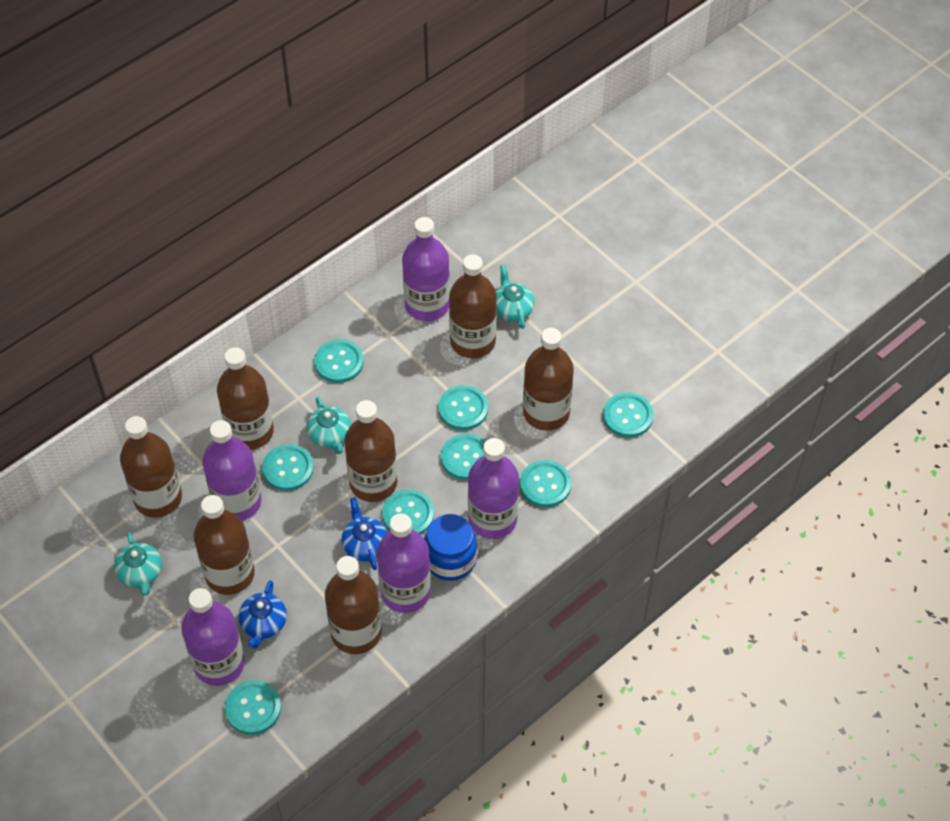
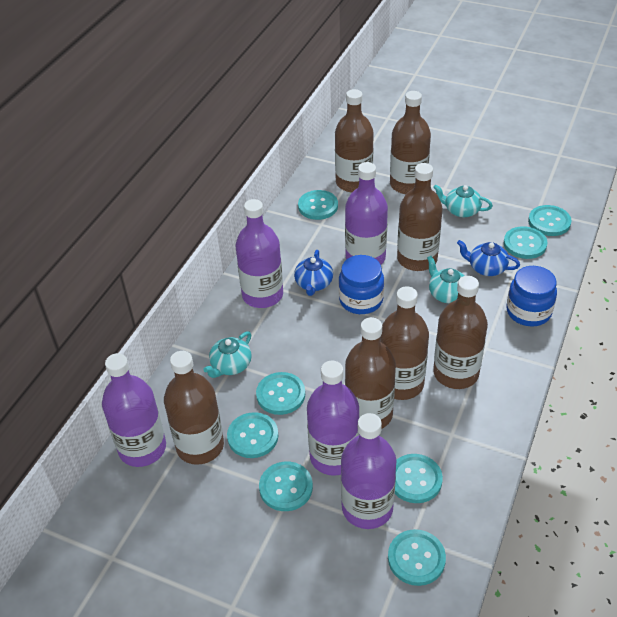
blue jar: 1 -> 2

